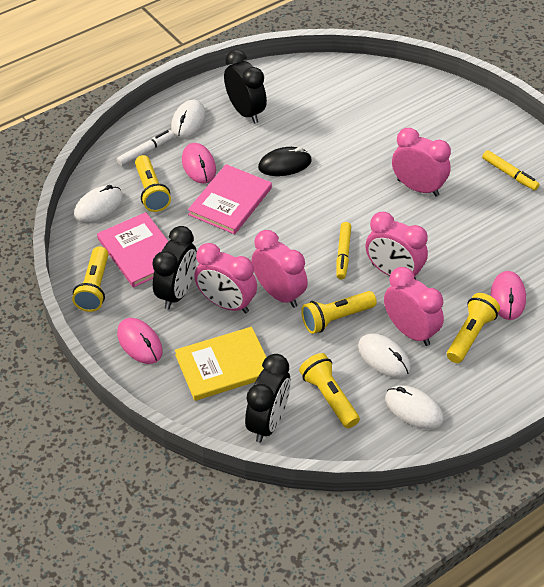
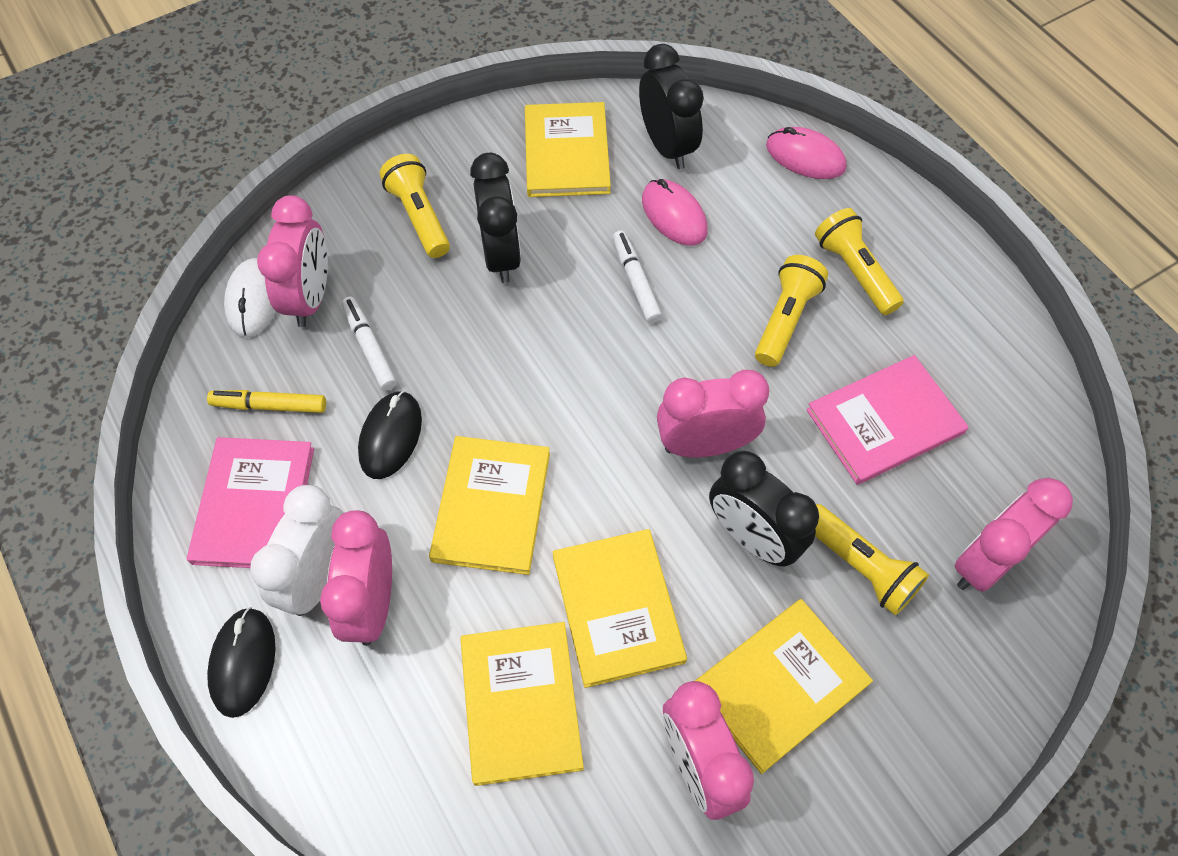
black mouse: 1 -> 2
pink mouse: 3 -> 2
white clock: 0 -> 1
white marker: 1 -> 2
white mouse: 4 -> 1
yellow book: 1 -> 5
yellow flashlight: 5 -> 4
yellow marker: 2 -> 1

